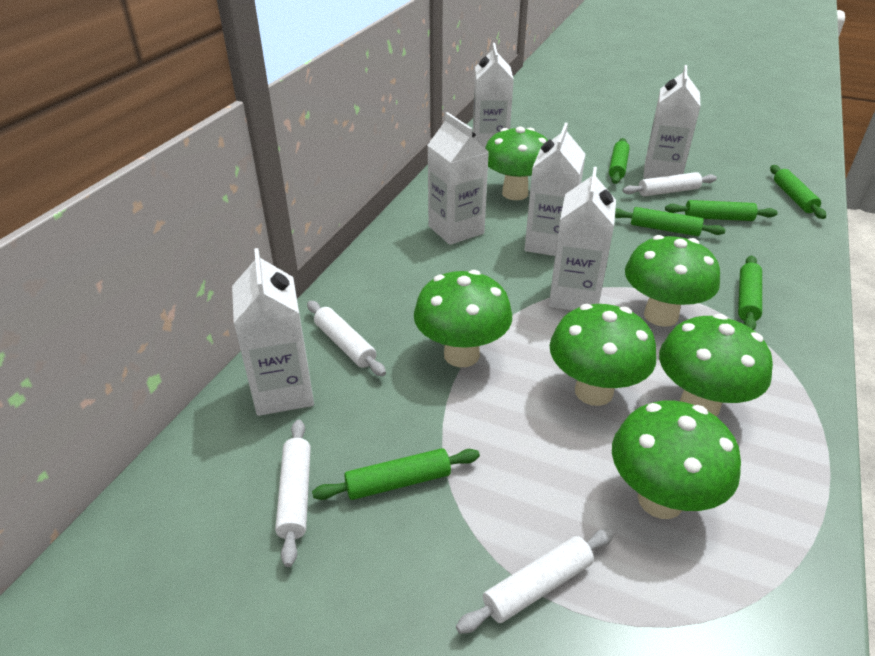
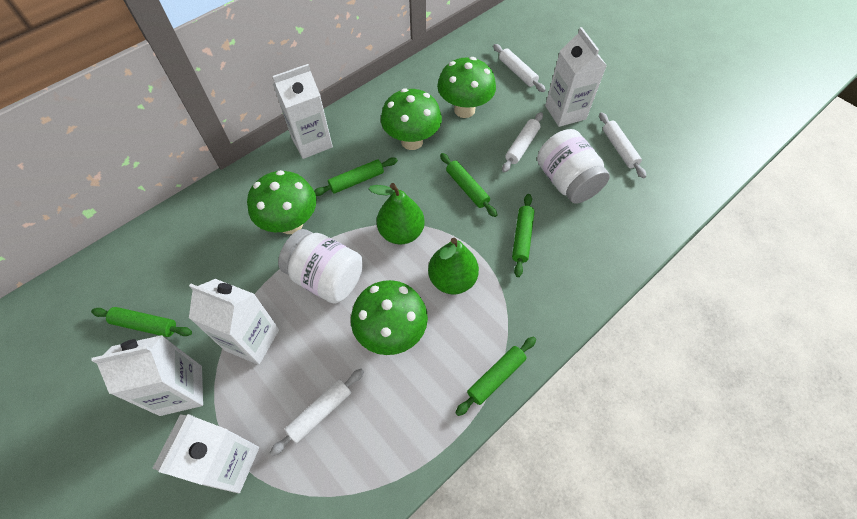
green mushroom: 6 -> 4
green pear: 0 -> 2
green rolling pin: 6 -> 5
white carton: 6 -> 5
white jar: 0 -> 2

